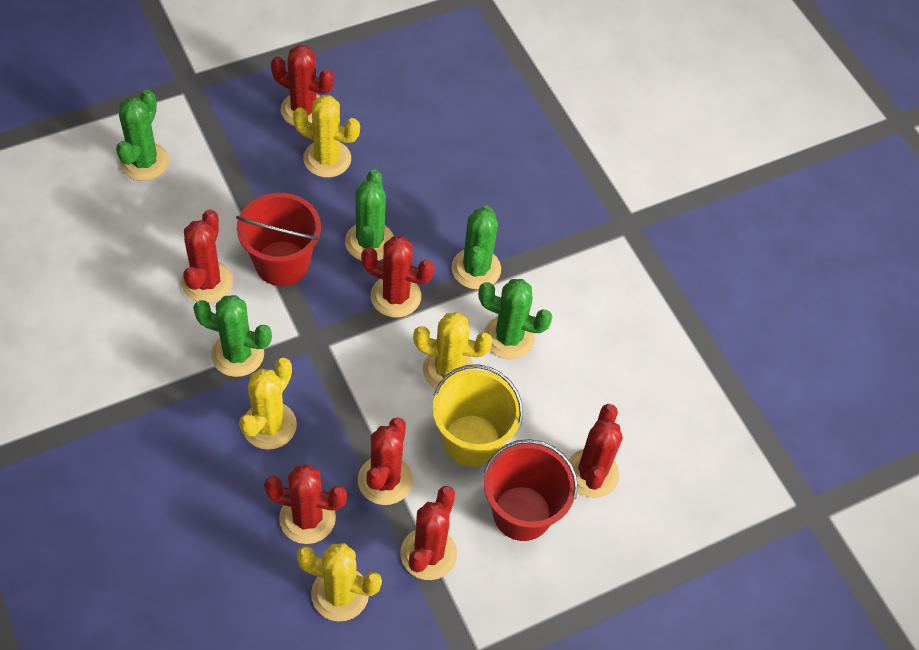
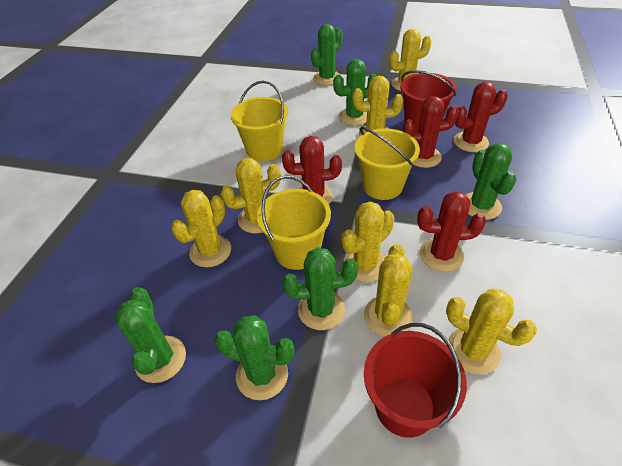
green cactus: 5 -> 6
red cactus: 7 -> 4
yellow bucket: 1 -> 3
yellow cactus: 4 -> 7

